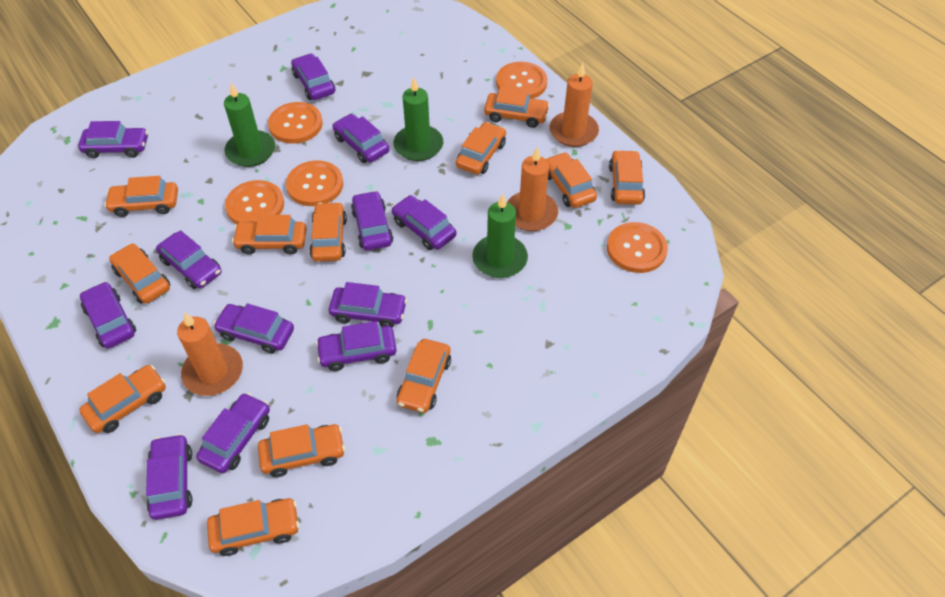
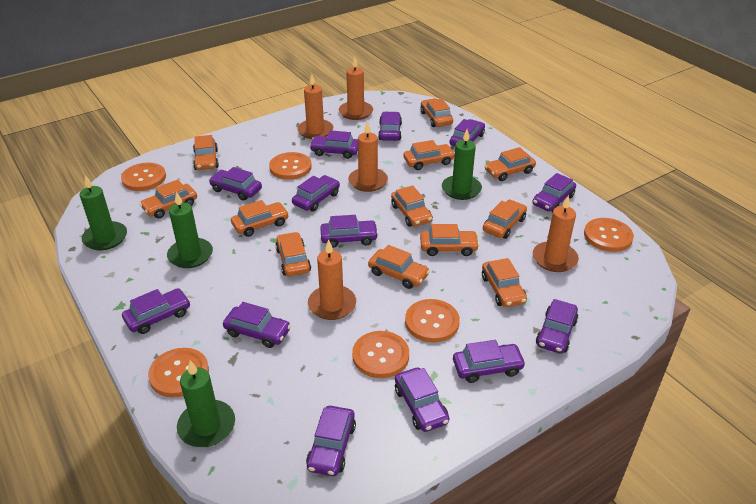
green candle: 3 -> 4
orange button: 5 -> 6
orange candle: 3 -> 5
purple car: 12 -> 13

